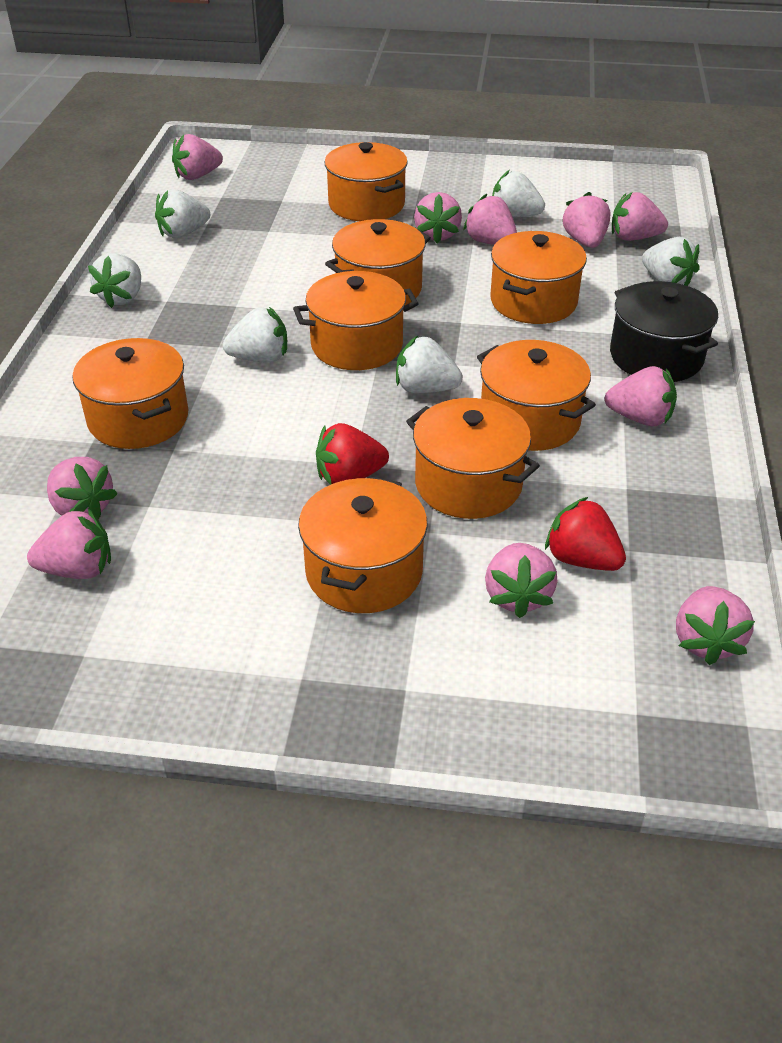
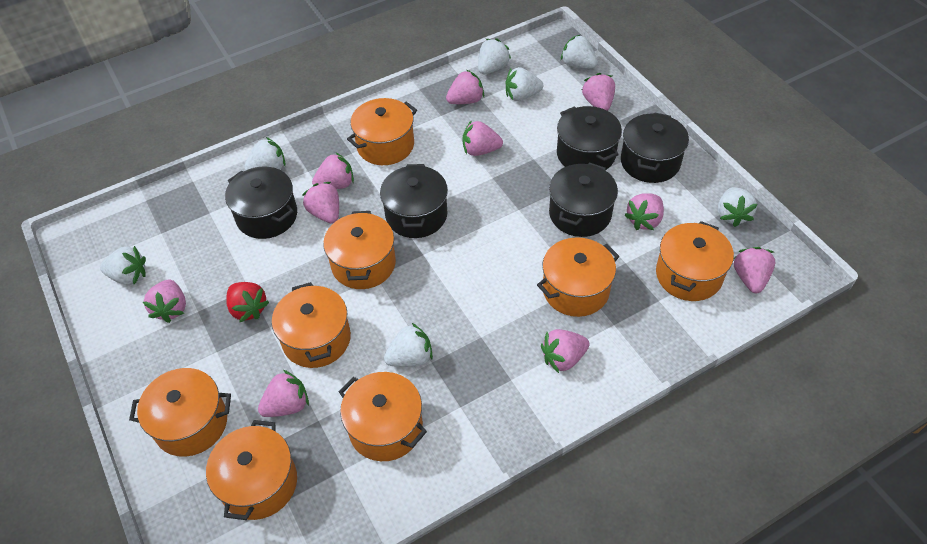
black pot: 1 -> 5
red strawberry: 2 -> 1
white strawberry: 6 -> 7

